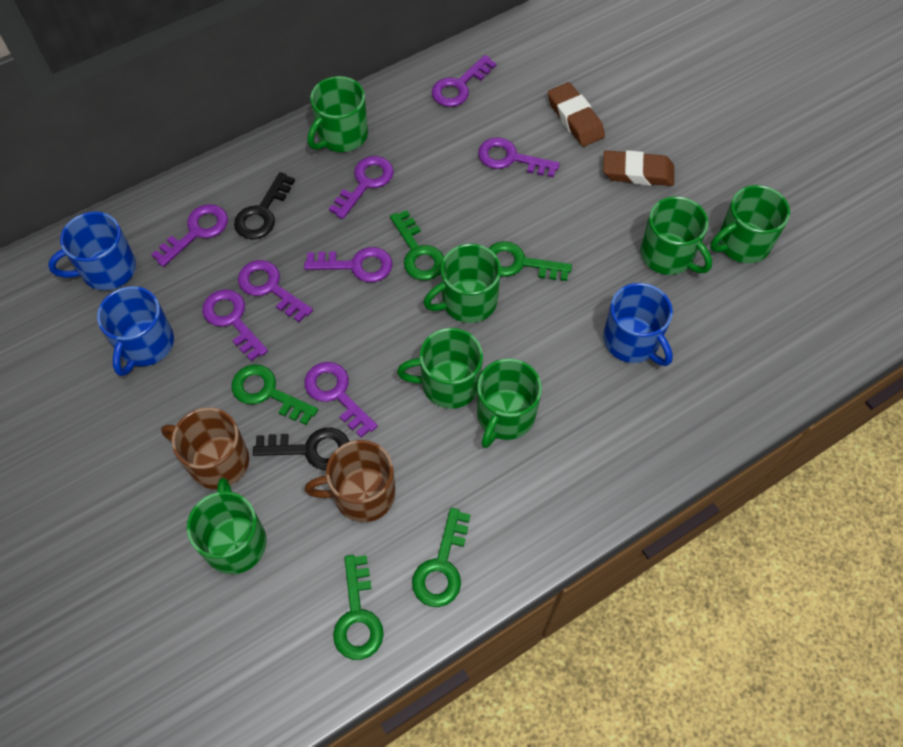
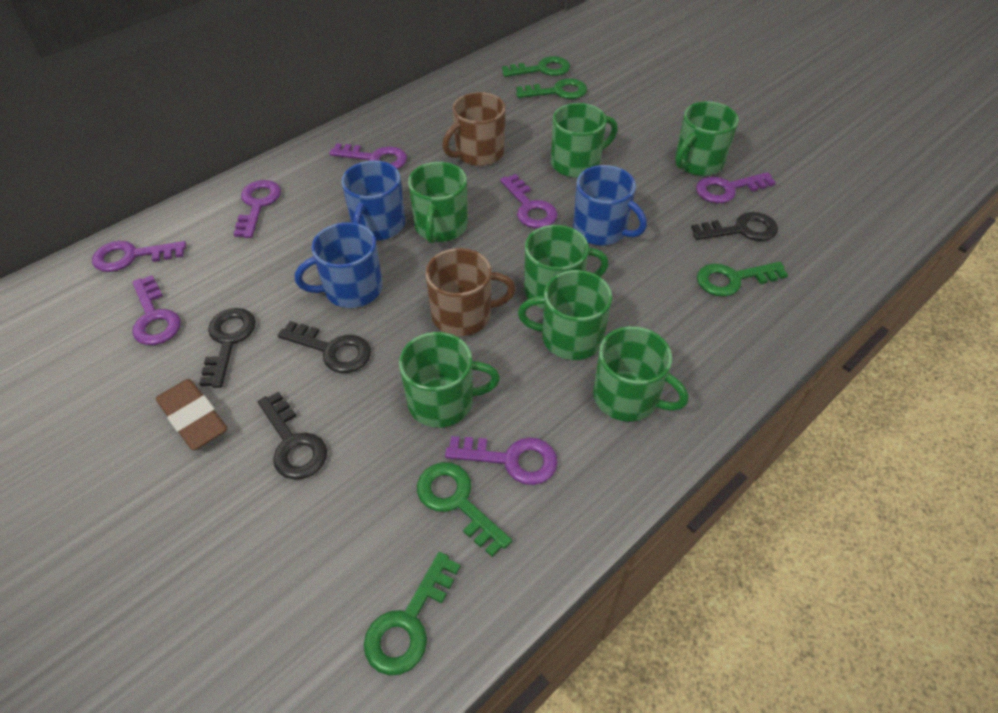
black key: 2 -> 4
brown eraser: 2 -> 1
purple key: 8 -> 7

